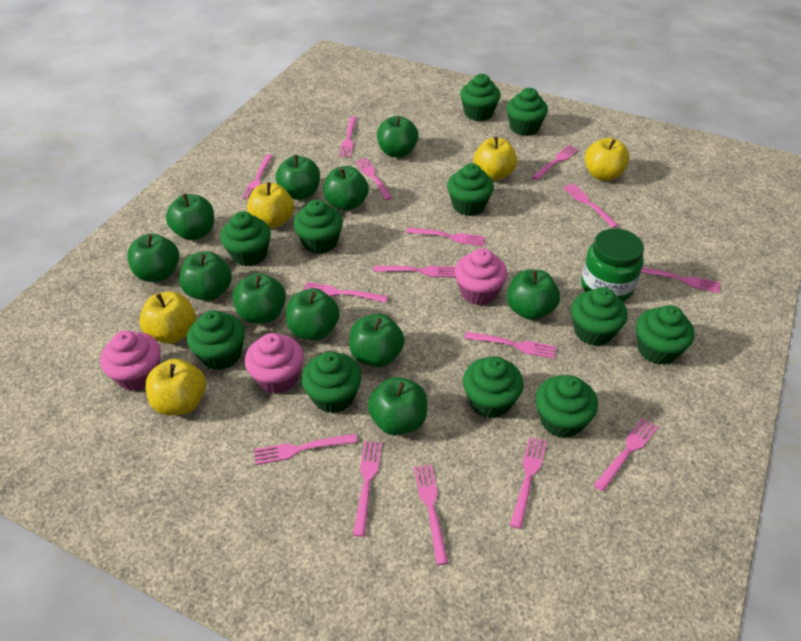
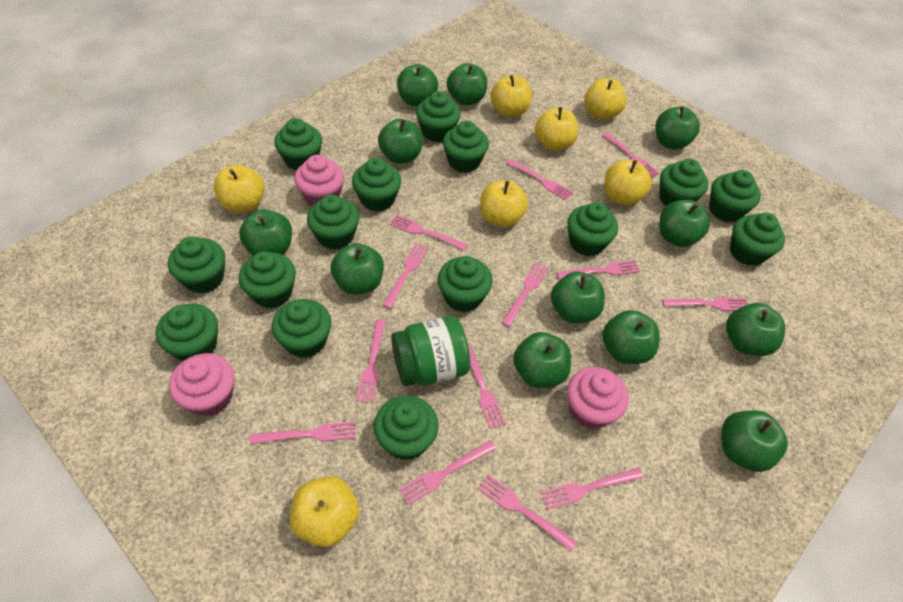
green apple: 11 -> 12
green cupcake: 11 -> 15
pink fork: 15 -> 13
yellow apple: 5 -> 7

